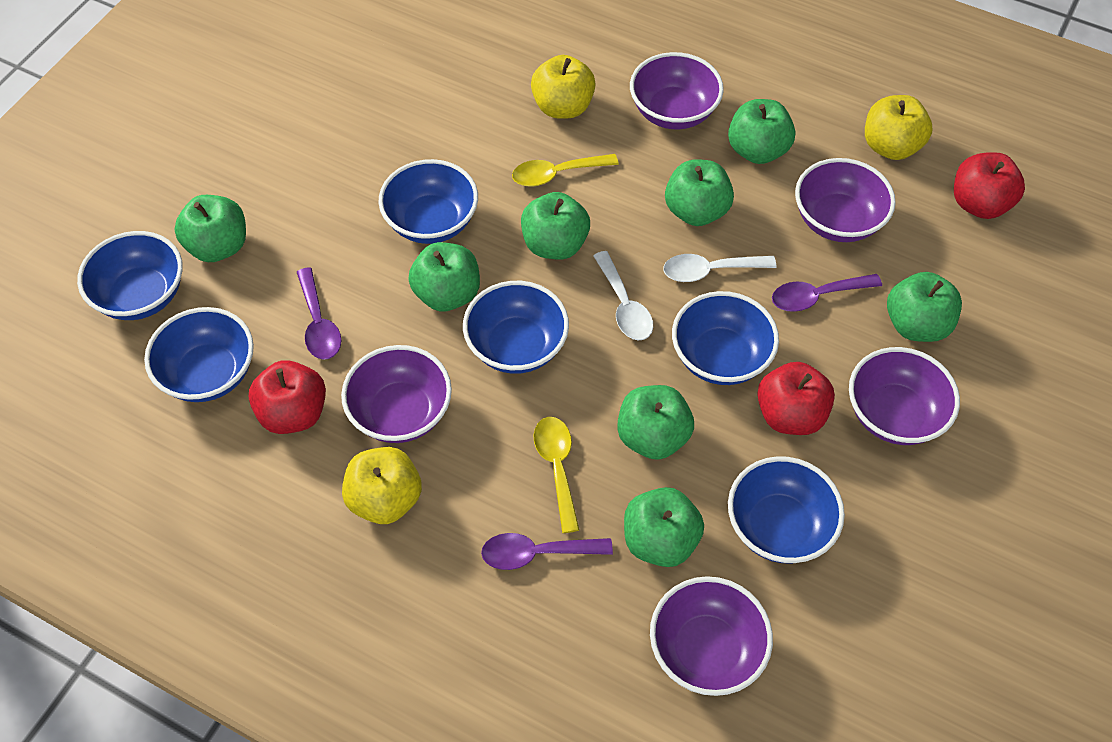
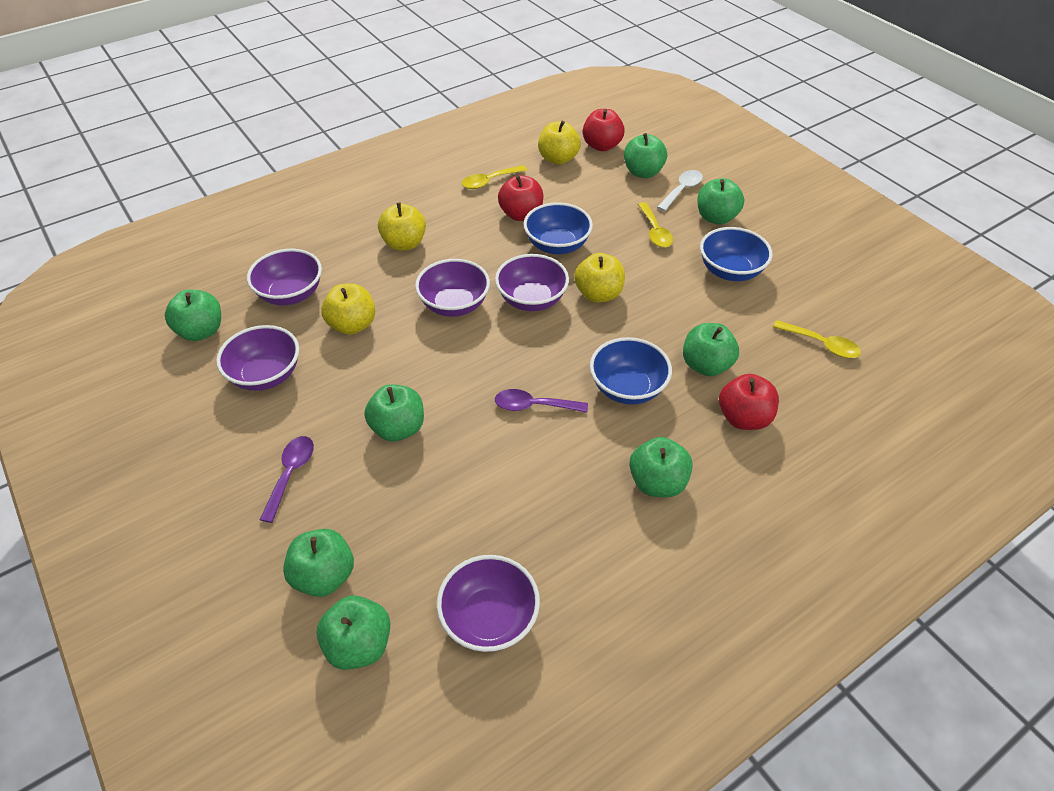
blue bowl: 6 -> 3
purple spoon: 3 -> 2
white spoon: 2 -> 1
yellow apple: 3 -> 4
yellow spoon: 2 -> 3

